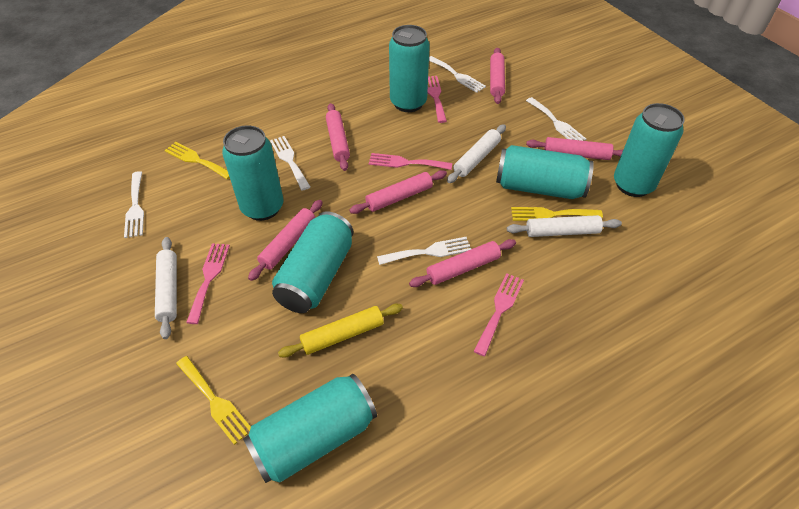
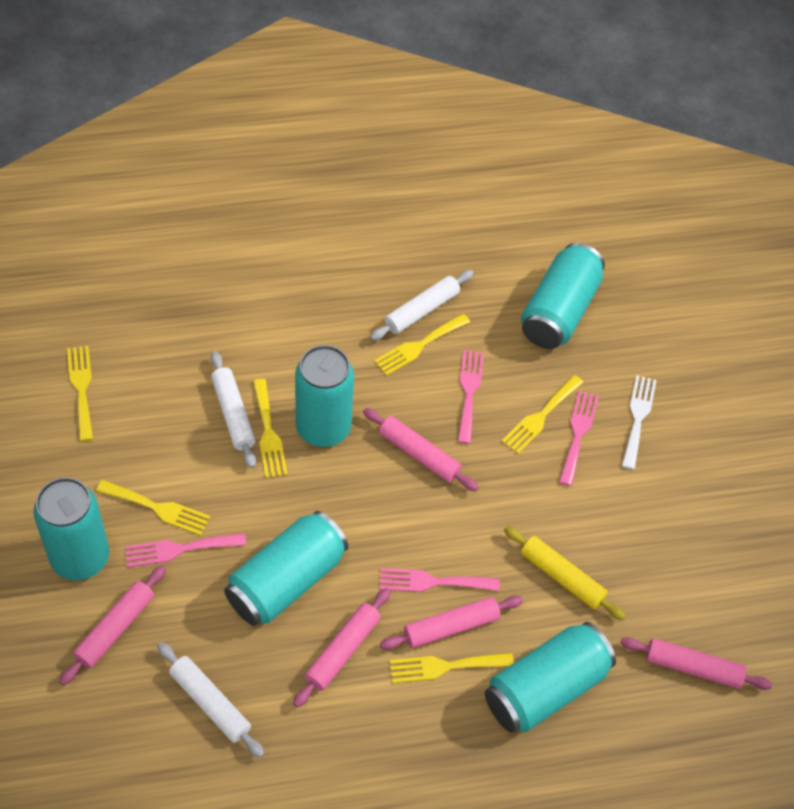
pink rolling pin: 6 -> 5
turquoise can: 6 -> 5
white fork: 5 -> 1
yellow fork: 3 -> 6

